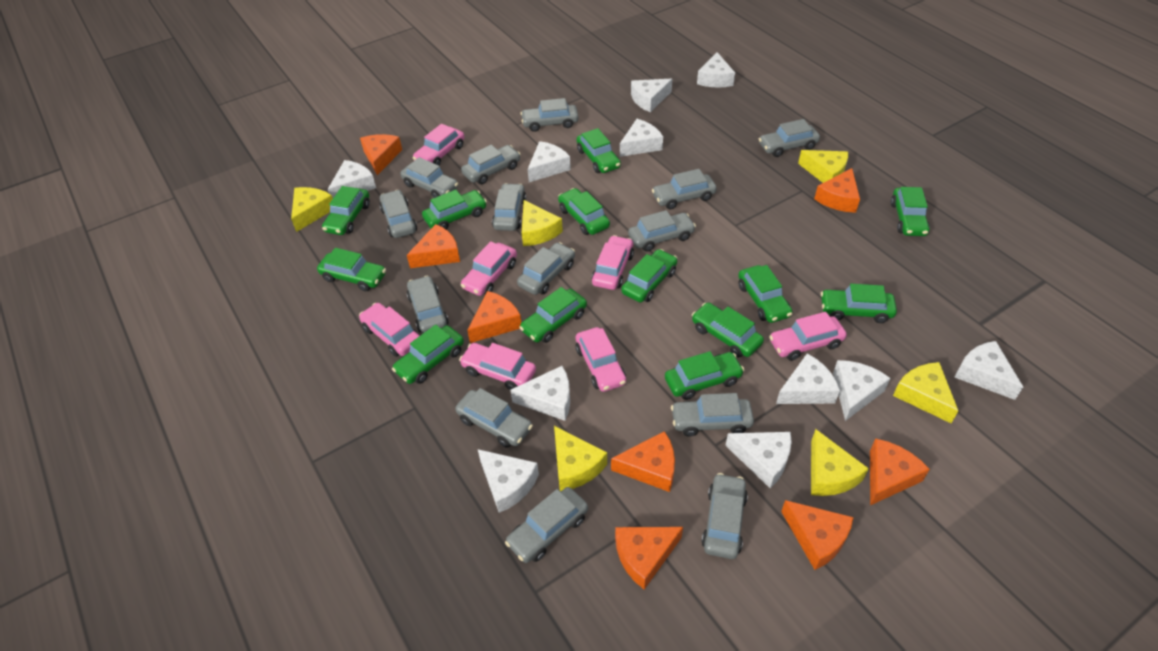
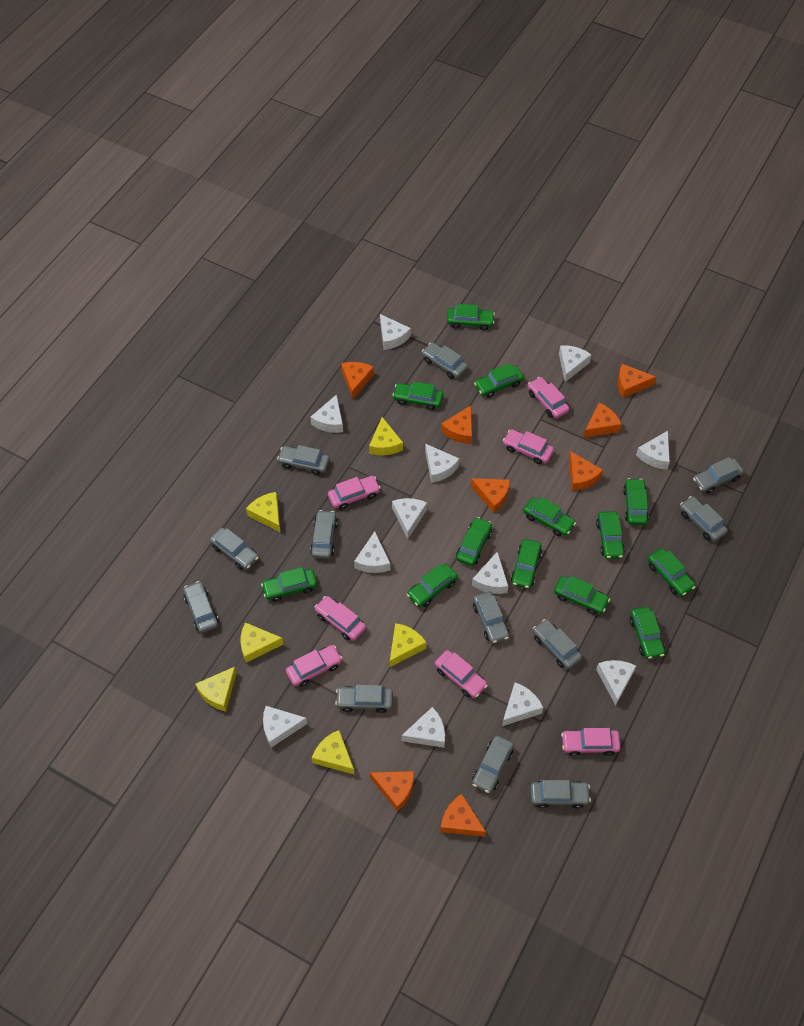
grey car: 14 -> 12
white cheese: 11 -> 12

